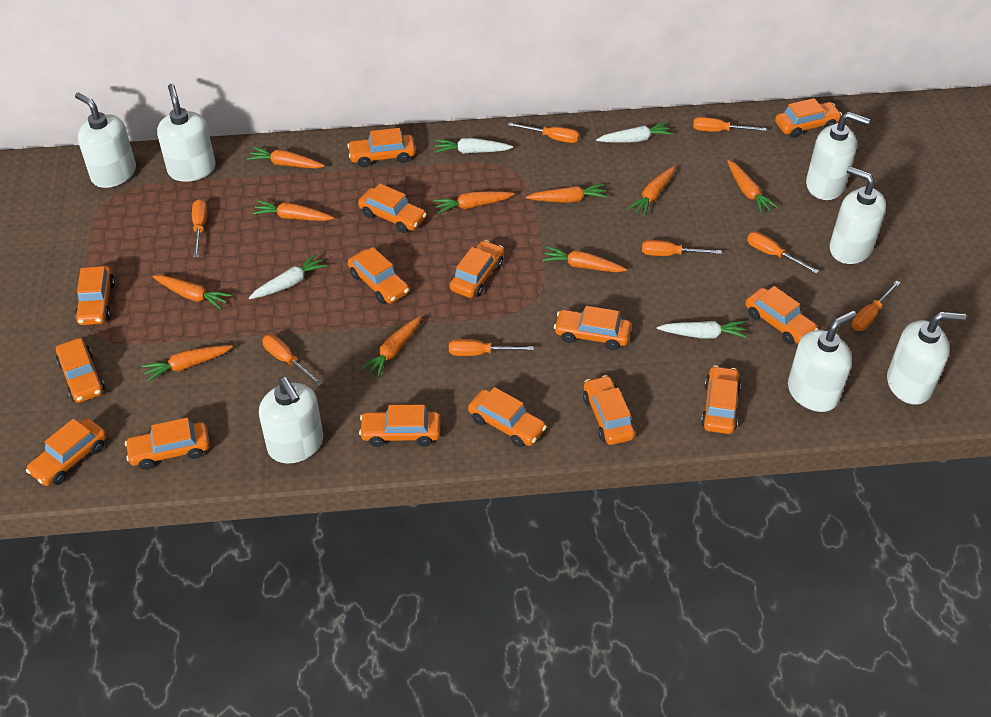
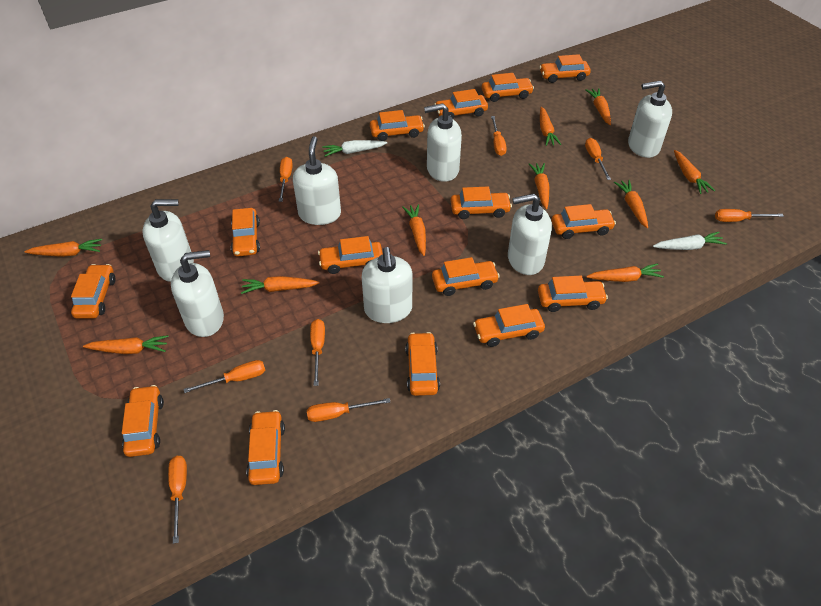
white carrot: 4 -> 2

